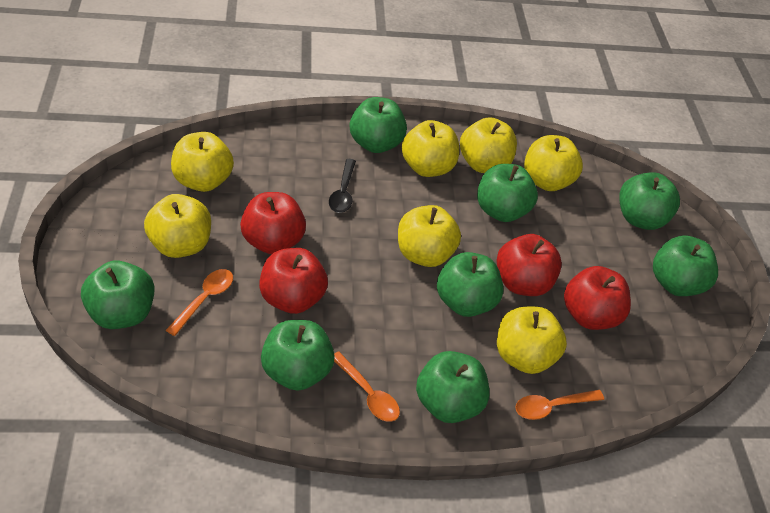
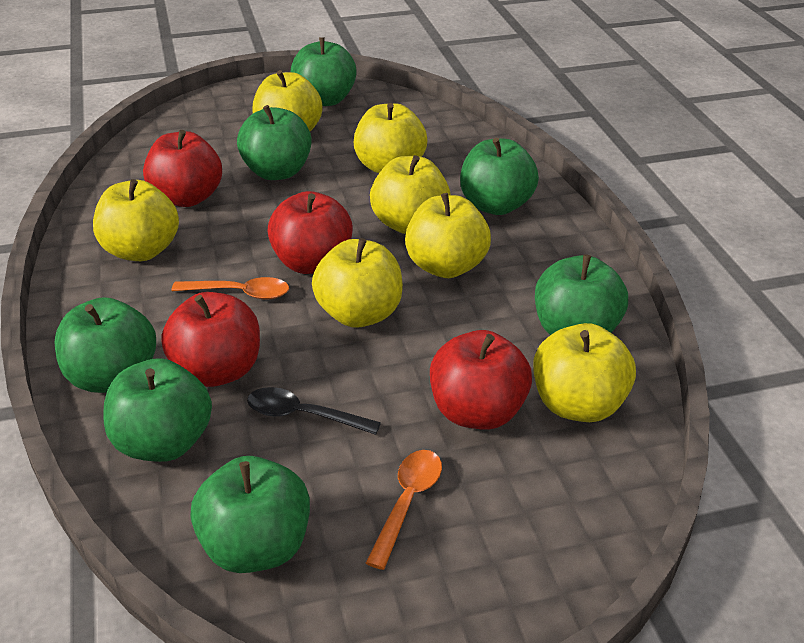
green apple: 8 -> 7
orange spoon: 3 -> 2

